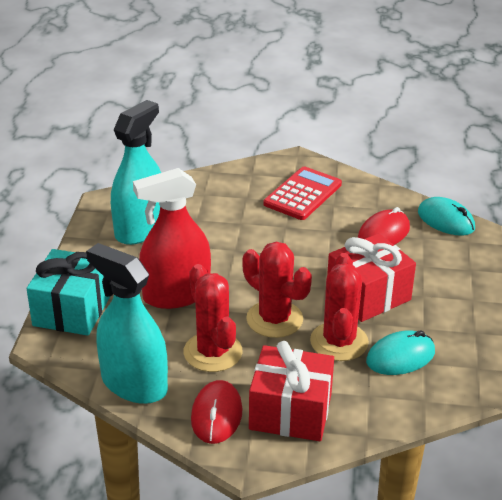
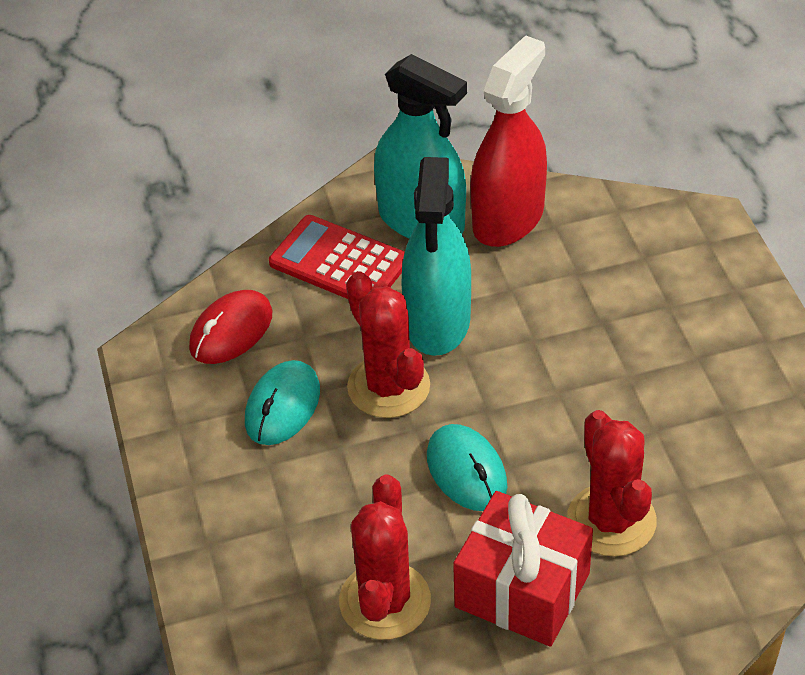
red gift: 2 -> 1
red mouse: 2 -> 1
turquoise gift: 1 -> 0

